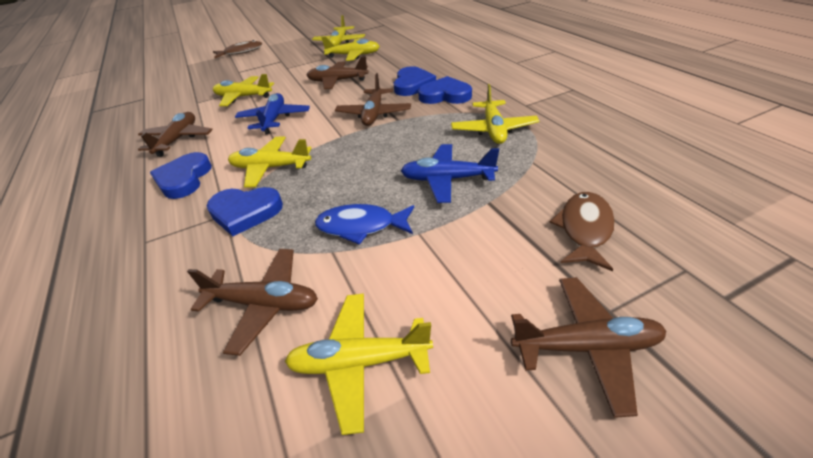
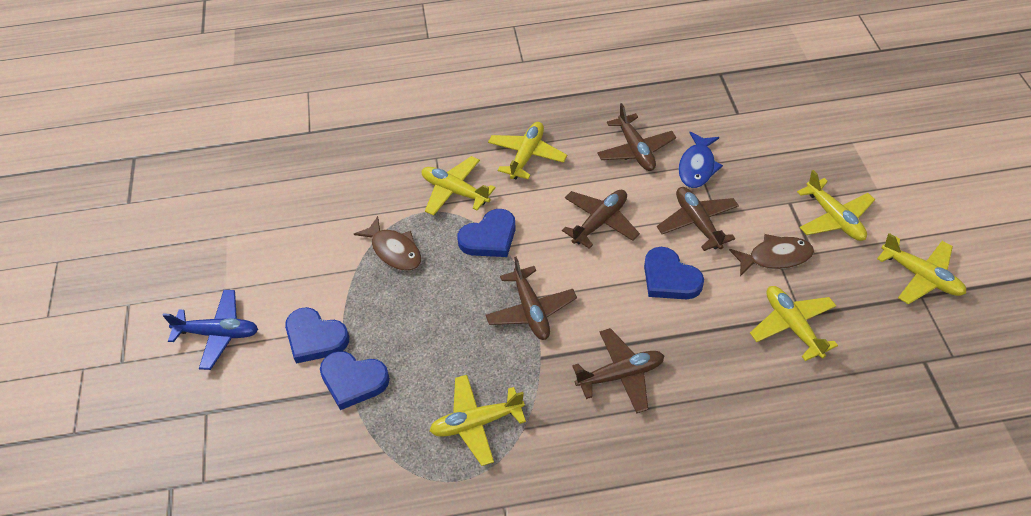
blue plane: 2 -> 1

